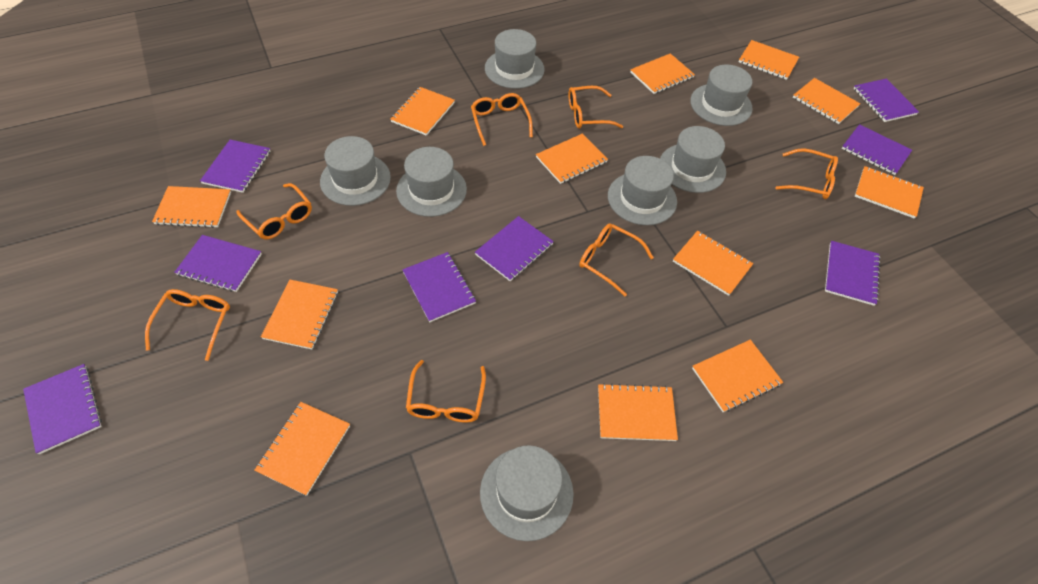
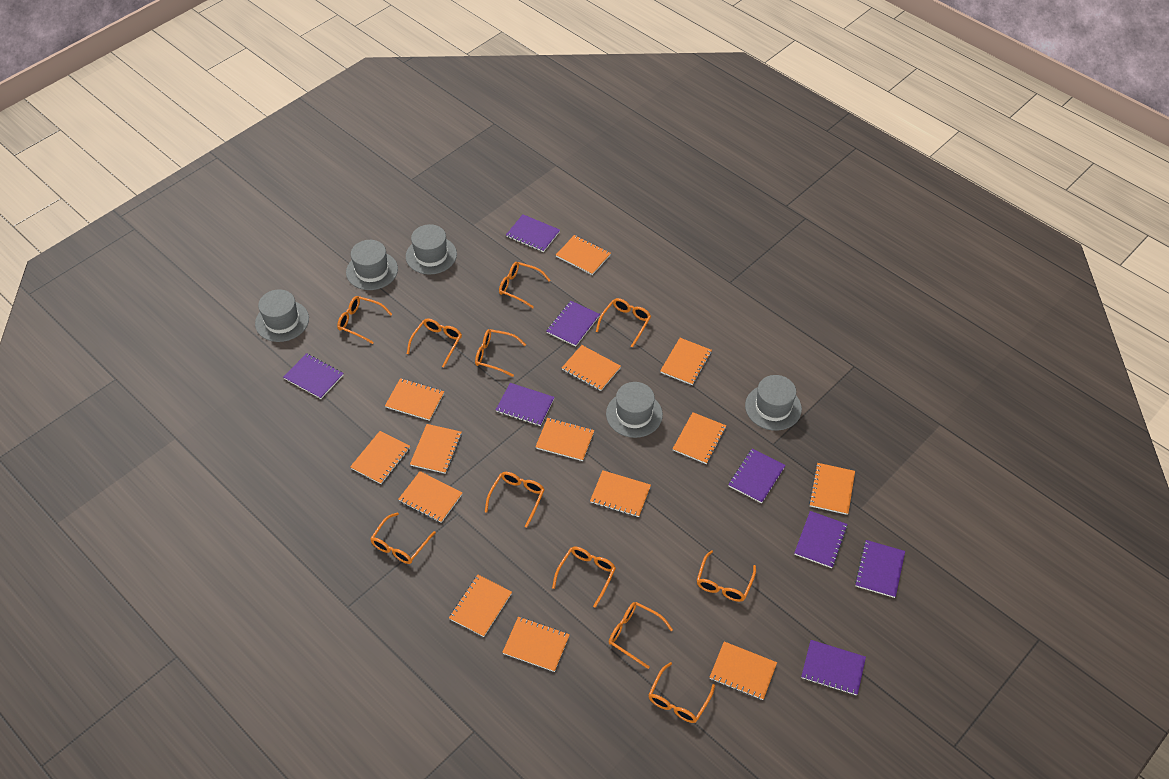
grey hat: 7 -> 5
orange glasses: 7 -> 11
orange notebook: 12 -> 14

